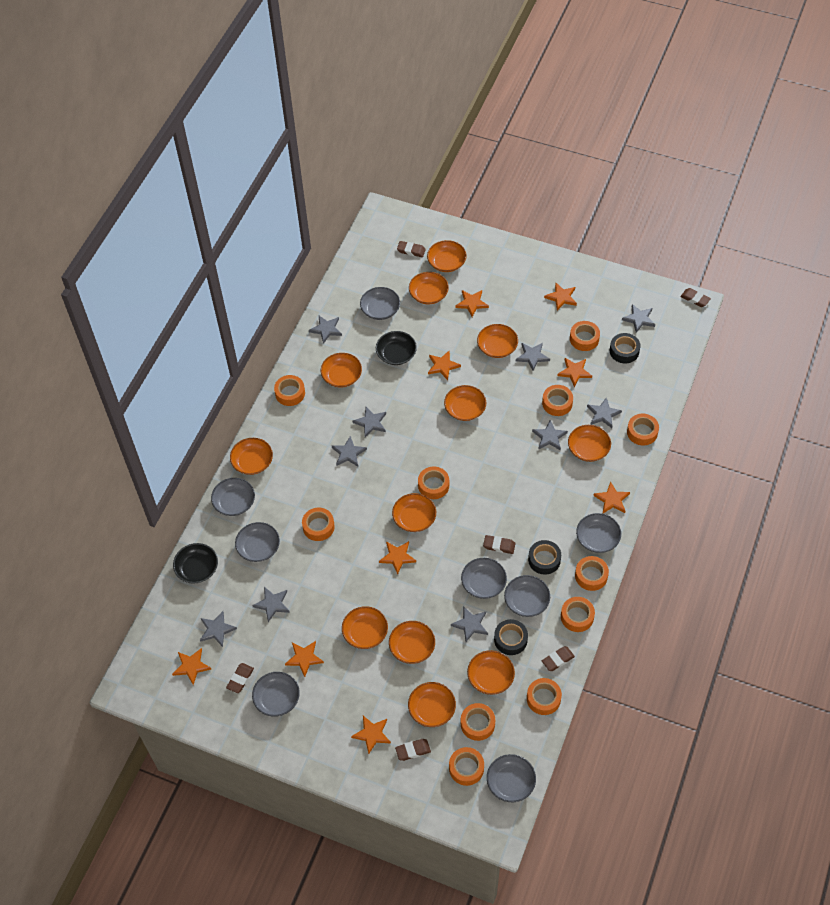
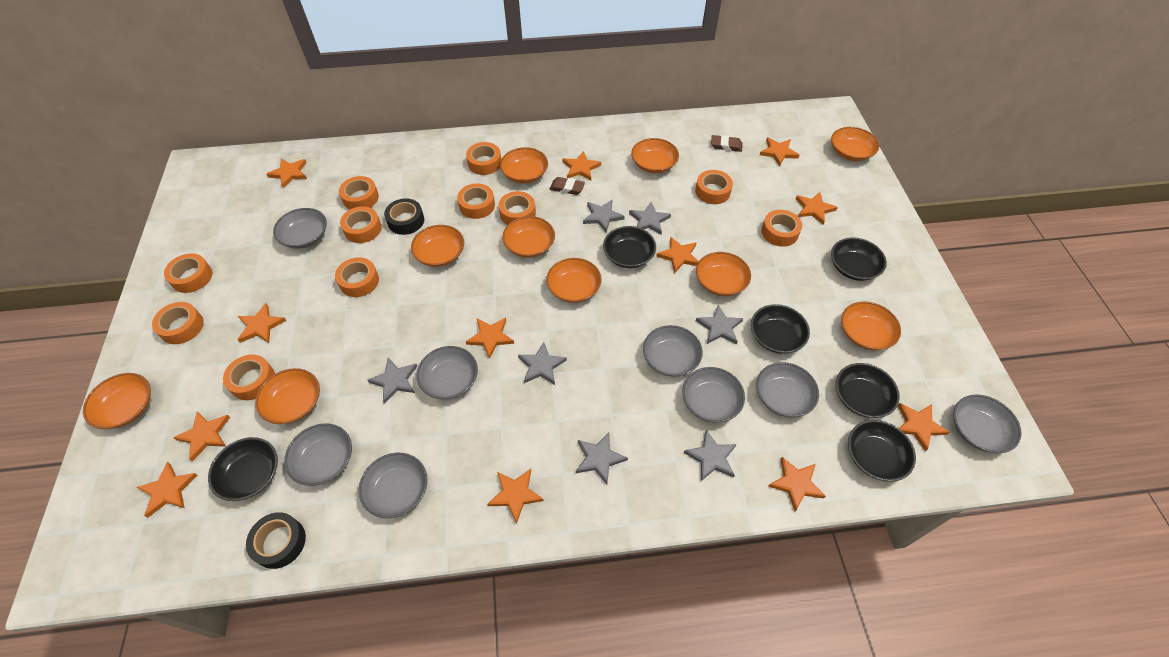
black bowl: 2 -> 6
black tape: 3 -> 2
brown eraser: 6 -> 2
grey star: 10 -> 7
orange bowl: 12 -> 10
orange star: 9 -> 12

